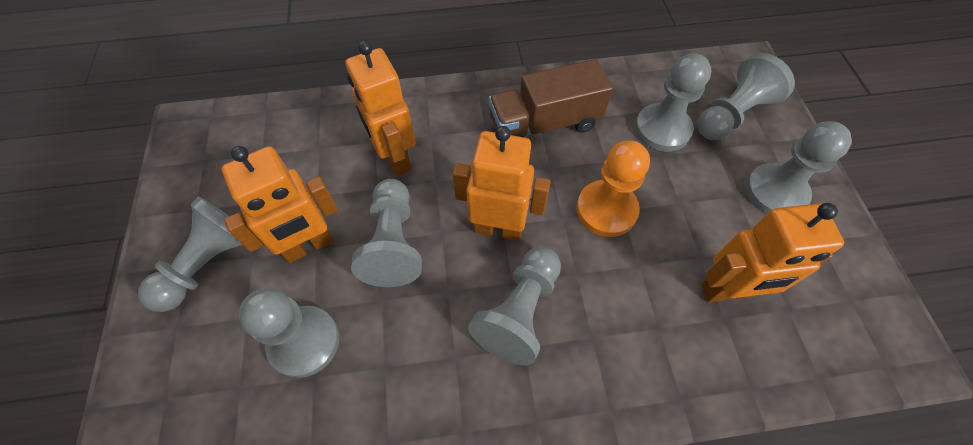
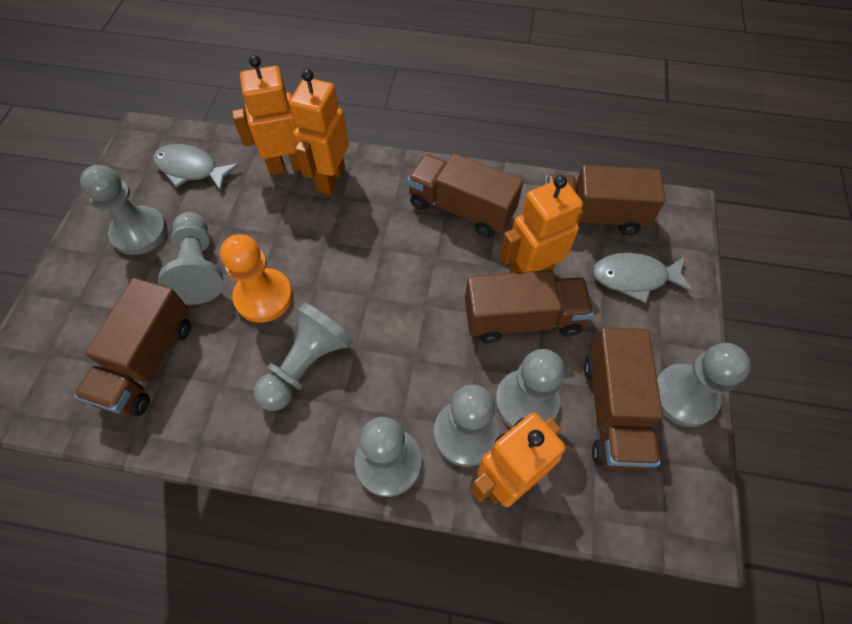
brown truck: 1 -> 5
grey fish: 0 -> 2

